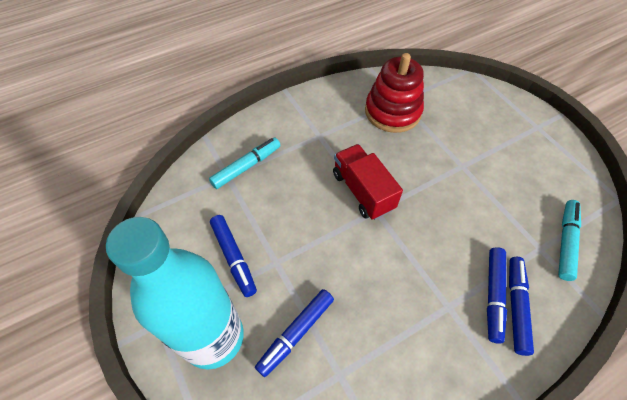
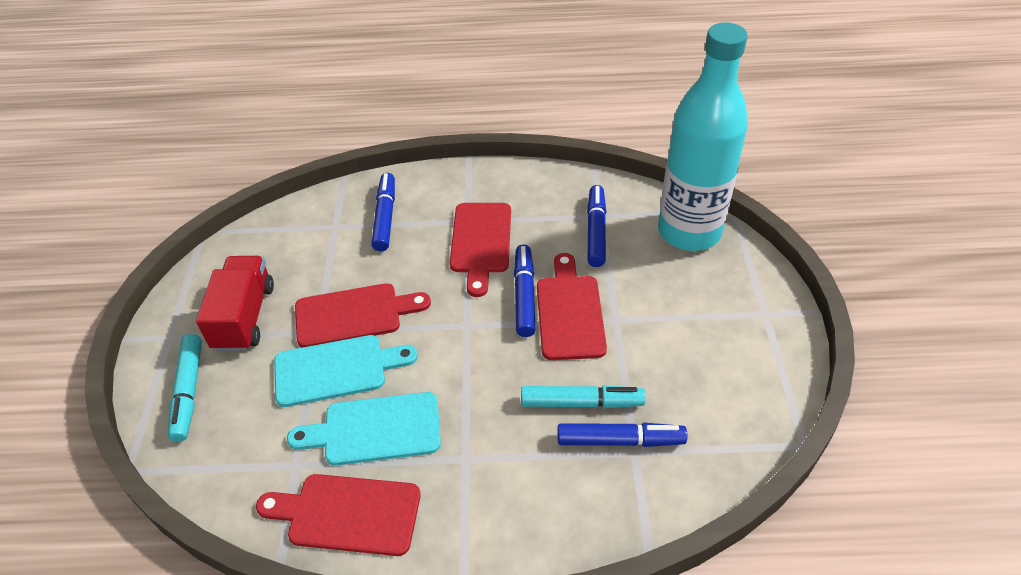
red cutting board: 0 -> 4
red stacking toy: 1 -> 0
turquoise cutting board: 0 -> 2

